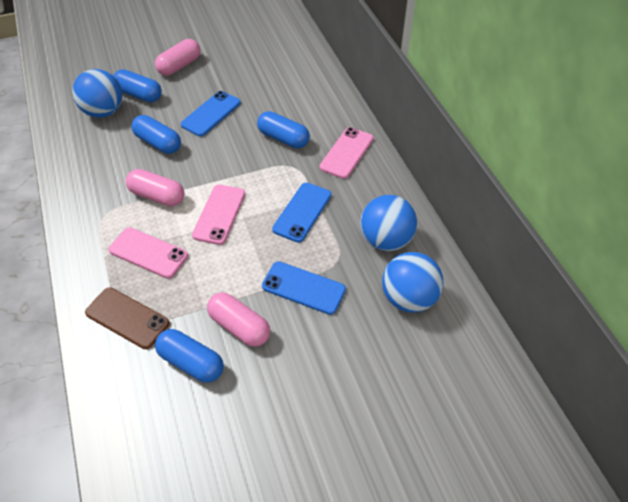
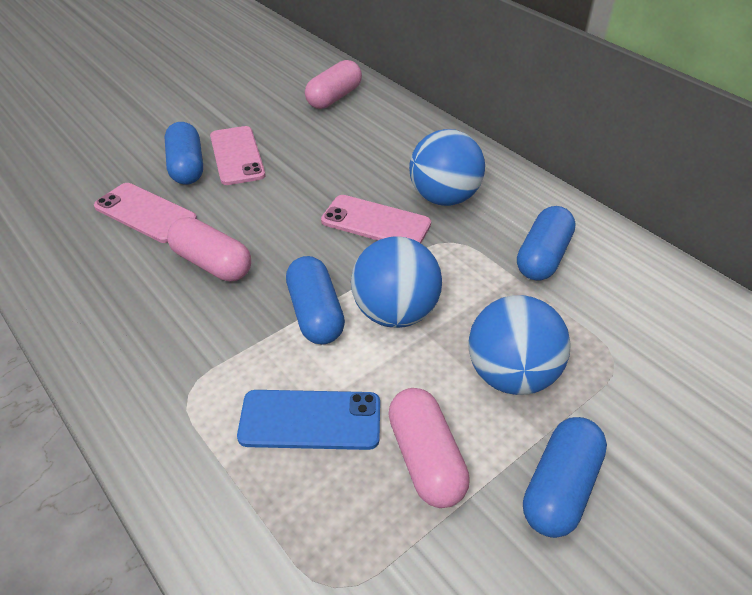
blue phone: 3 -> 1
brown phone: 1 -> 0

